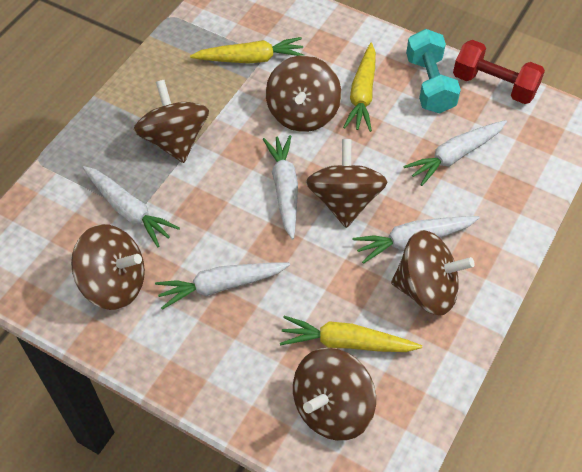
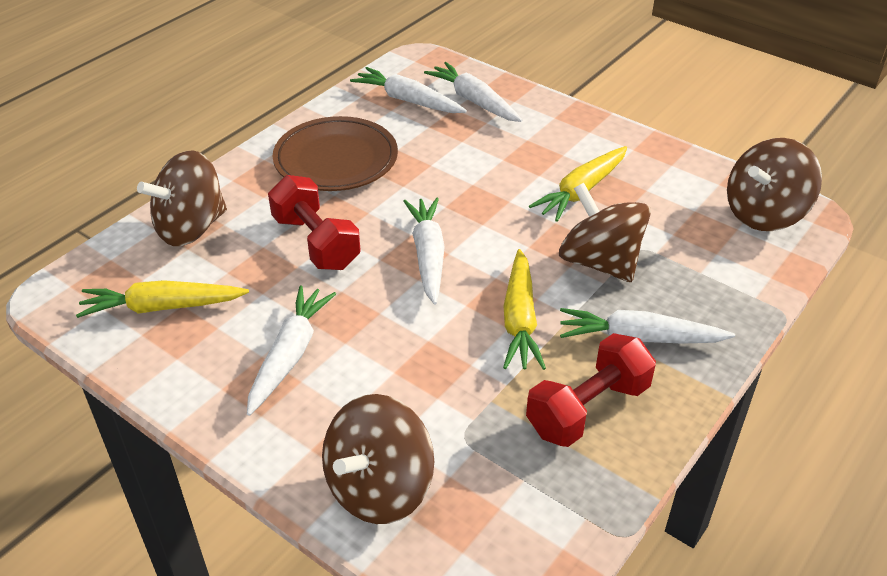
brown plate: 0 -> 1
brown spinning top: 6 -> 4
red dumbbell: 1 -> 2
turquoise dumbbell: 1 -> 0

